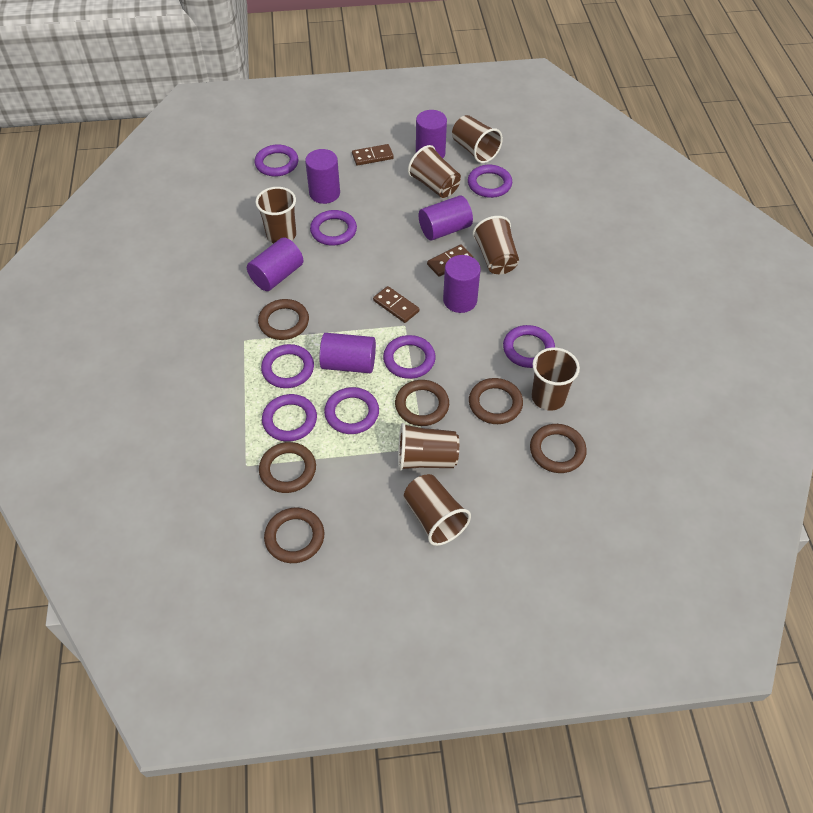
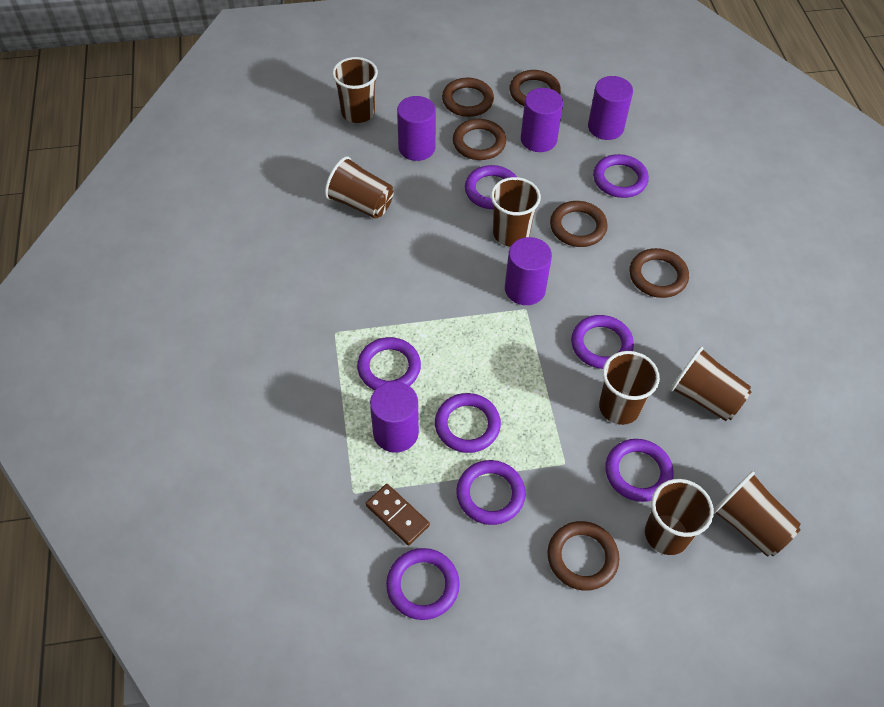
brown domino: 3 -> 1
purple cylinder: 6 -> 5

